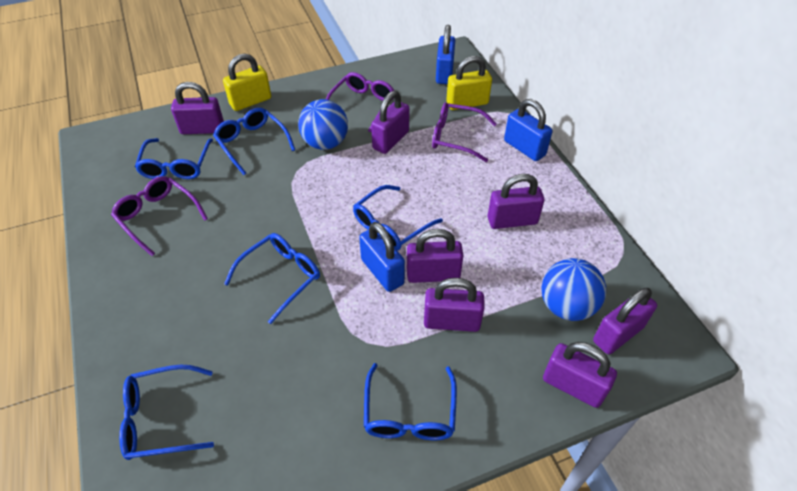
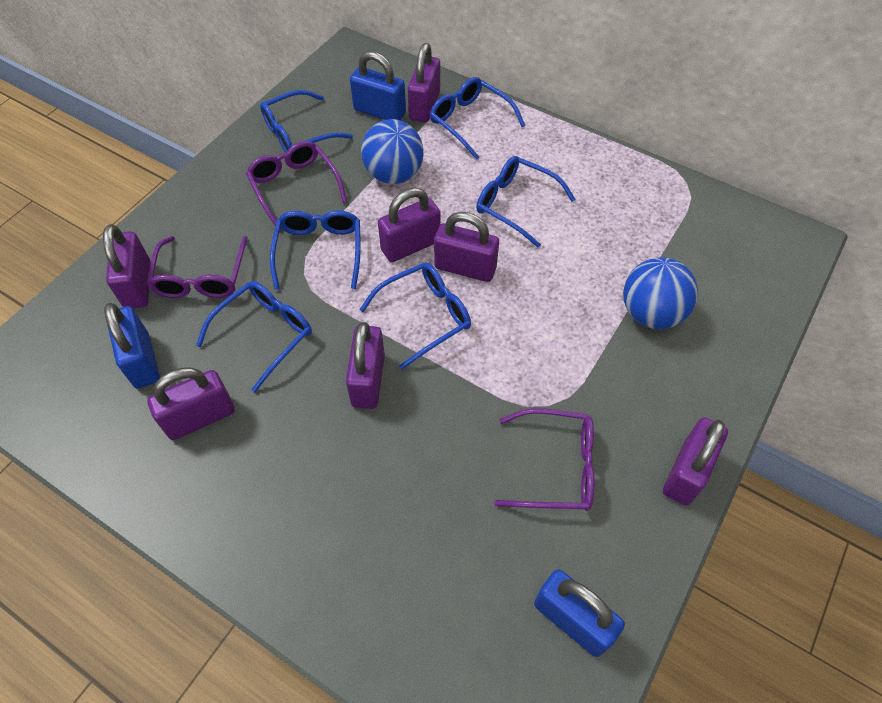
yellow padlock: 2 -> 0

